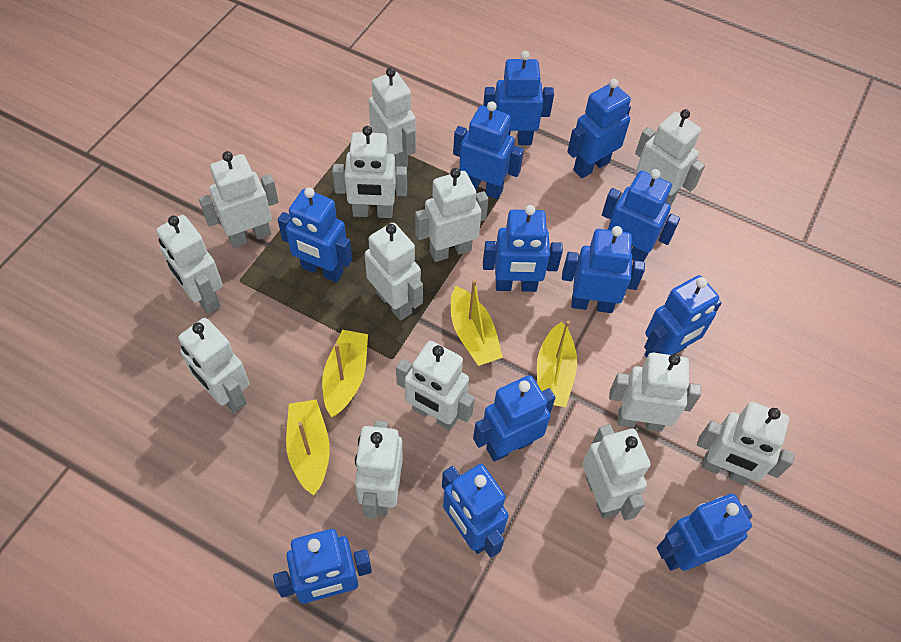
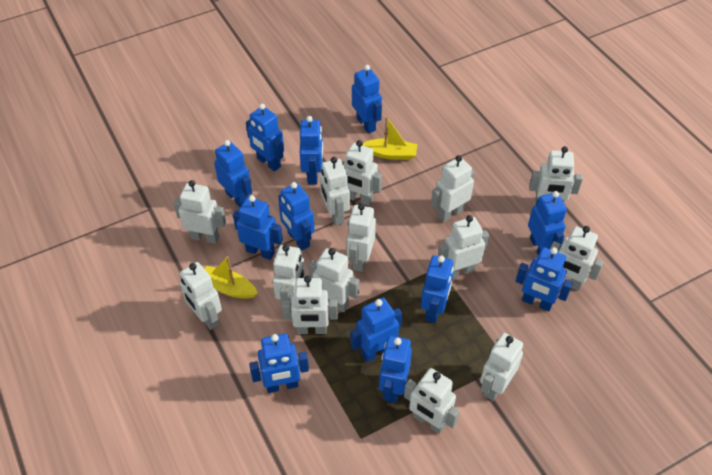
white robot: 13 -> 14
yellow boat: 4 -> 2

